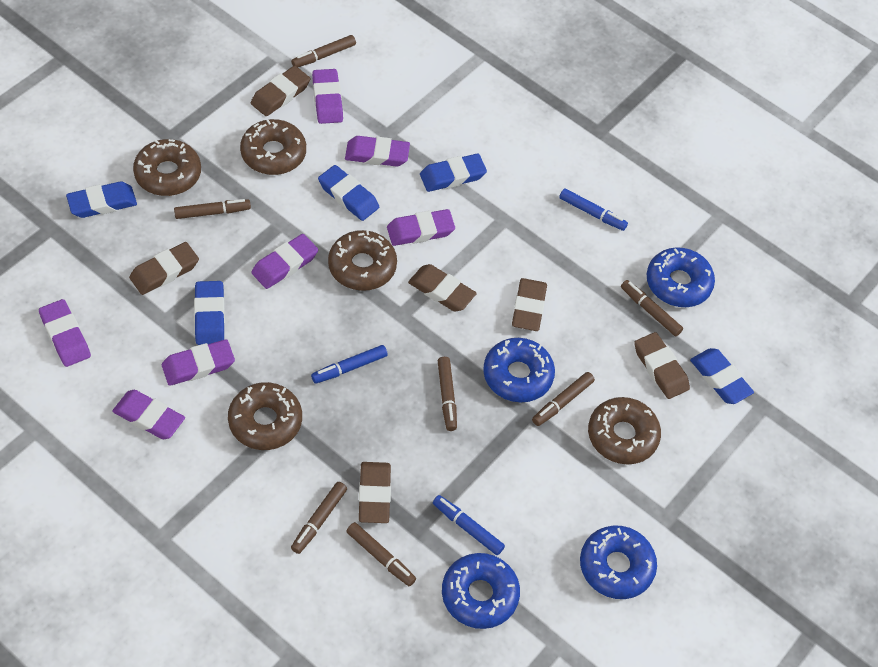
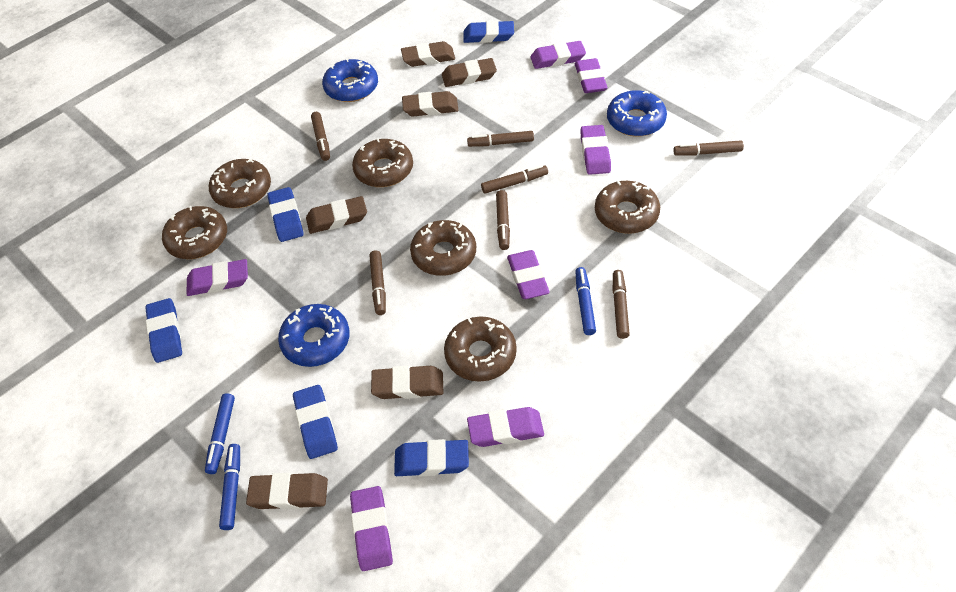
blue donut: 4 -> 3
brown donut: 5 -> 6

